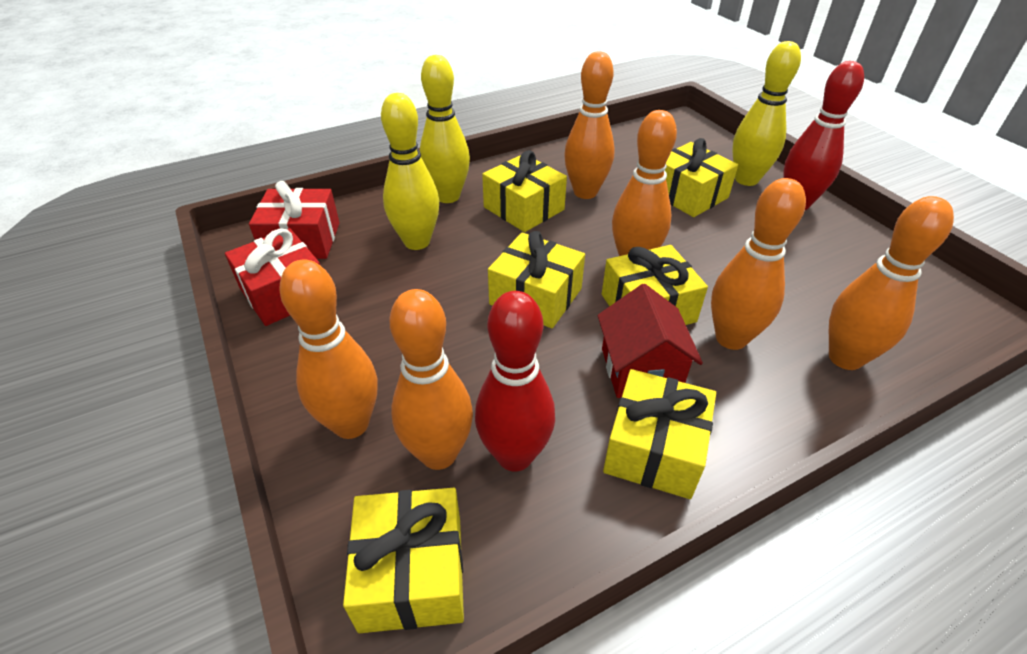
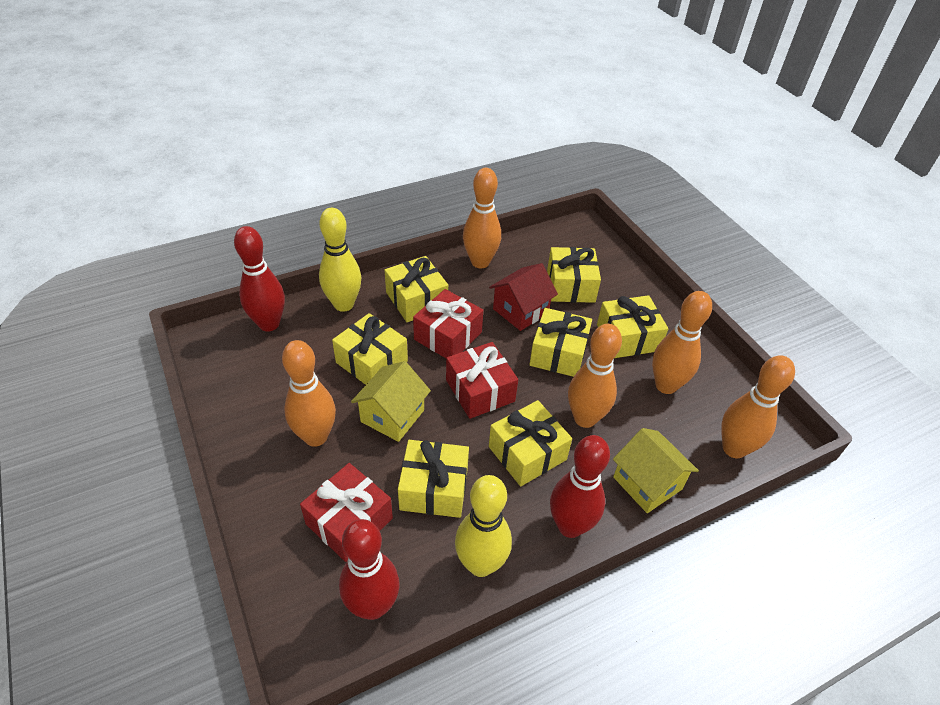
orange bowling pin: 6 -> 5
red bowling pin: 2 -> 3
red gift: 2 -> 3
yellow bowling pin: 3 -> 2
yellow gift: 6 -> 7
yellow house: 0 -> 2

